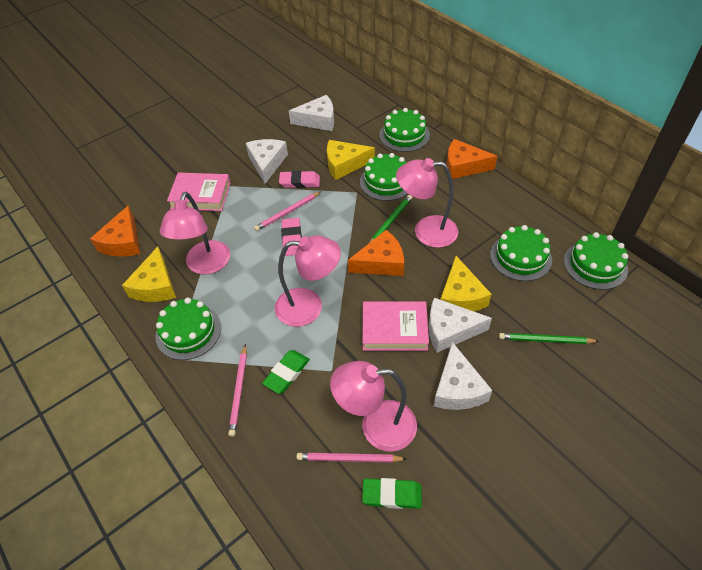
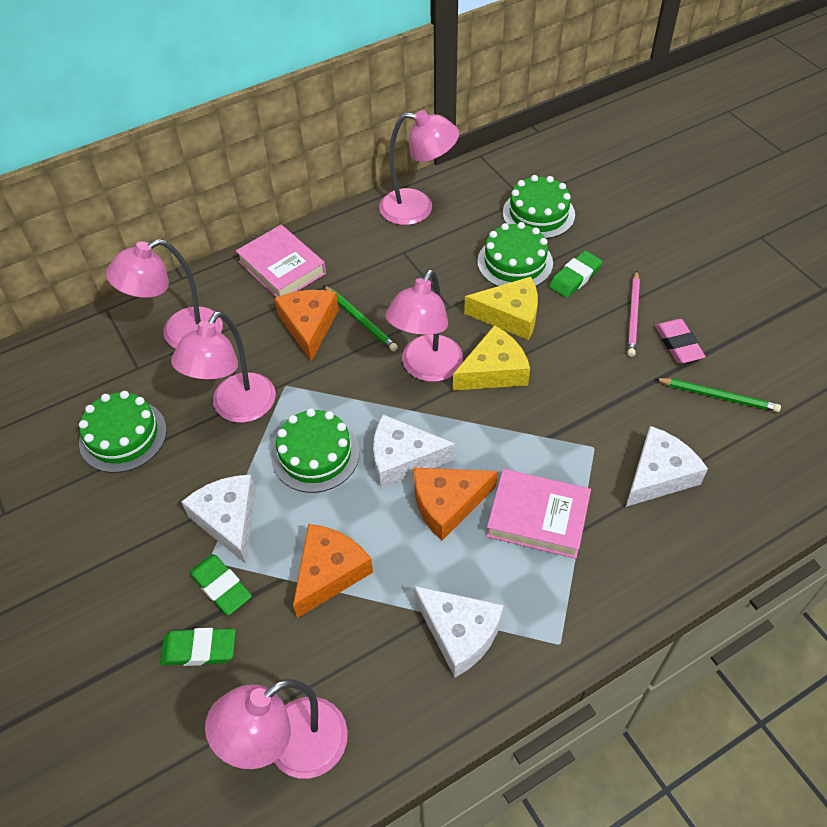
green cake: 5 -> 4
green eraser: 2 -> 3
pink eraser: 2 -> 1
pink lamp: 4 -> 5
pink pencil: 3 -> 1
yellow cheese: 3 -> 2

